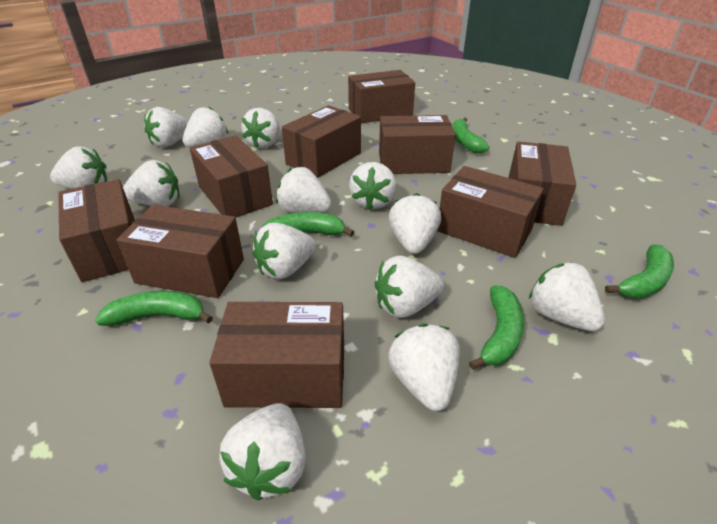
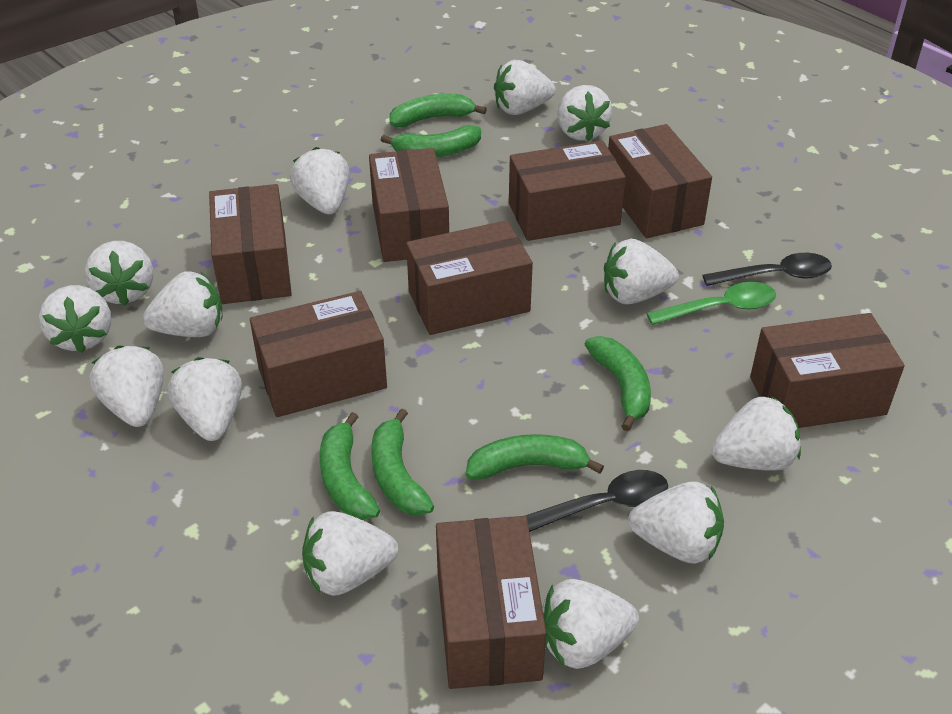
black spoon: 0 -> 2
brown box: 9 -> 8
green banana: 5 -> 6
green spoon: 0 -> 1

